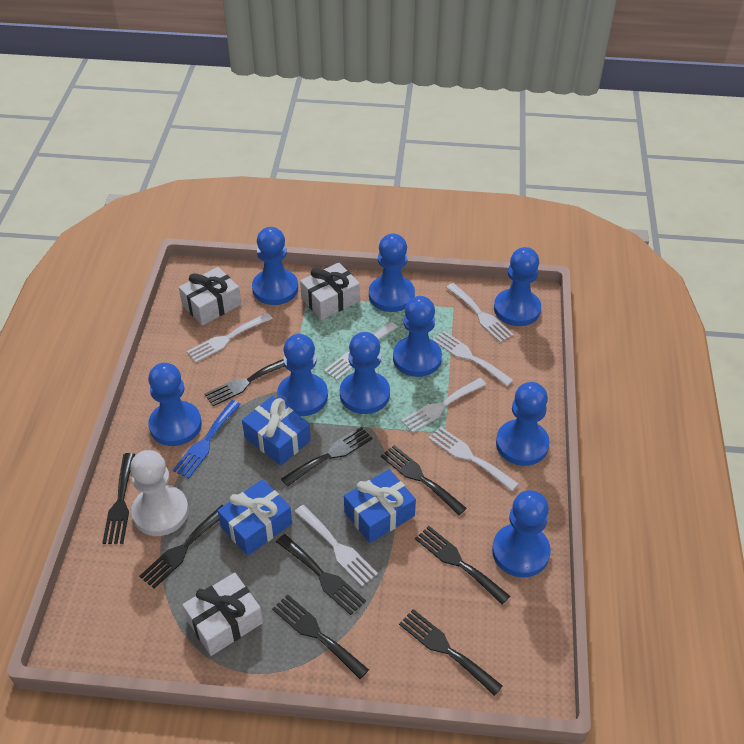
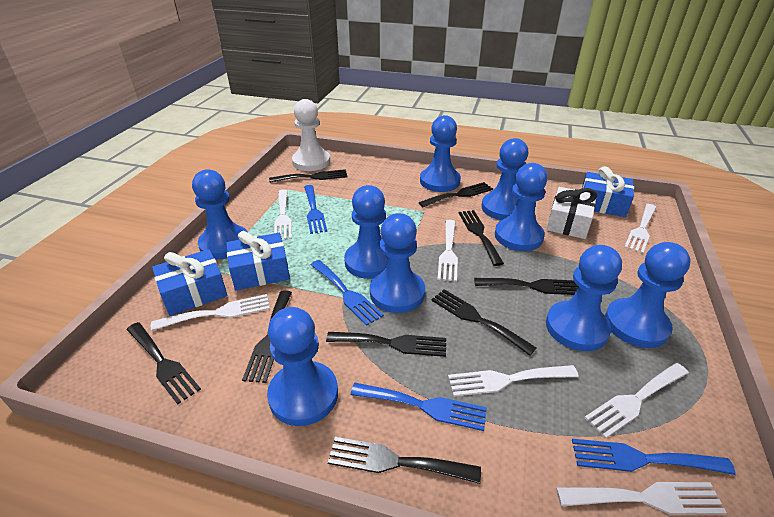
blue fork: 1 -> 4
white gift: 3 -> 1

